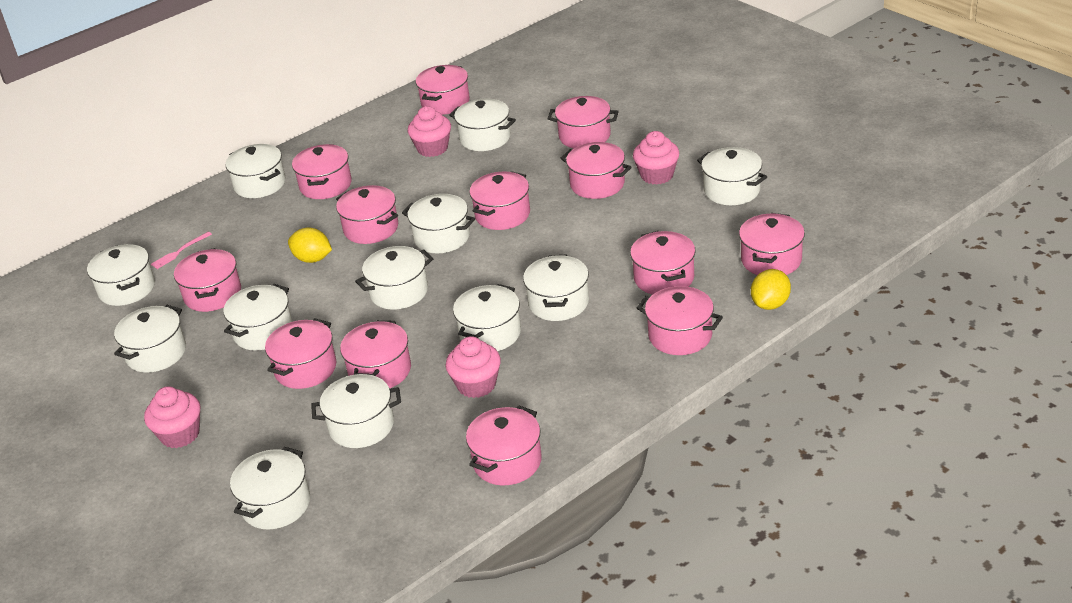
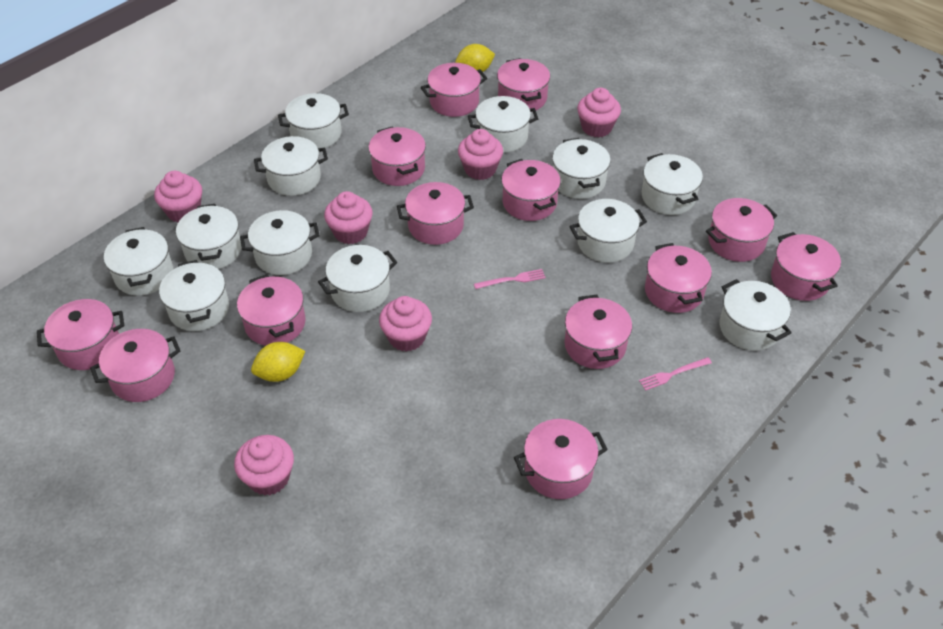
pink cupcake: 4 -> 6
pink fork: 1 -> 2

